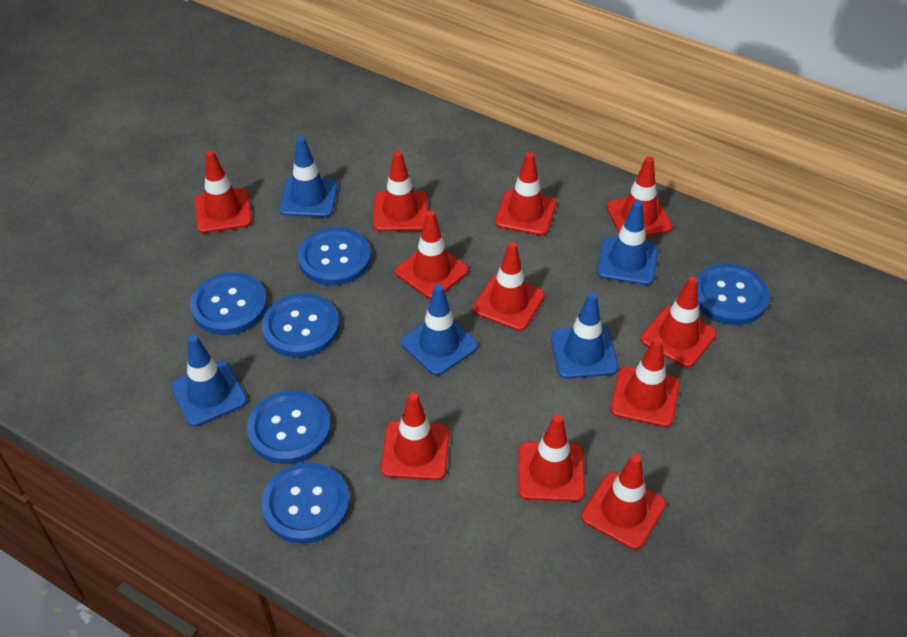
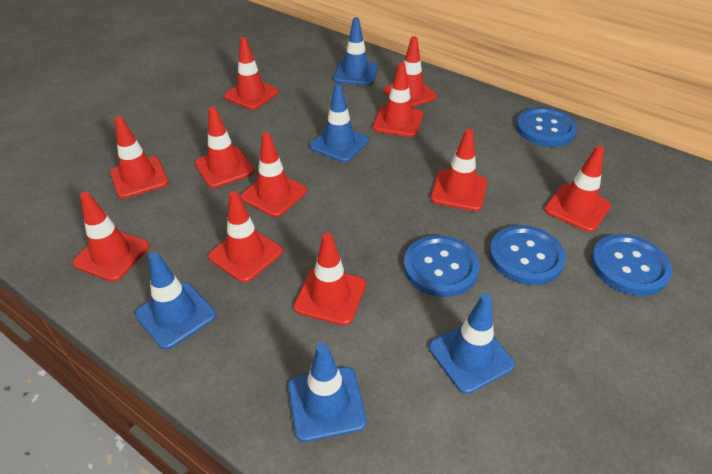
blue button: 6 -> 4

